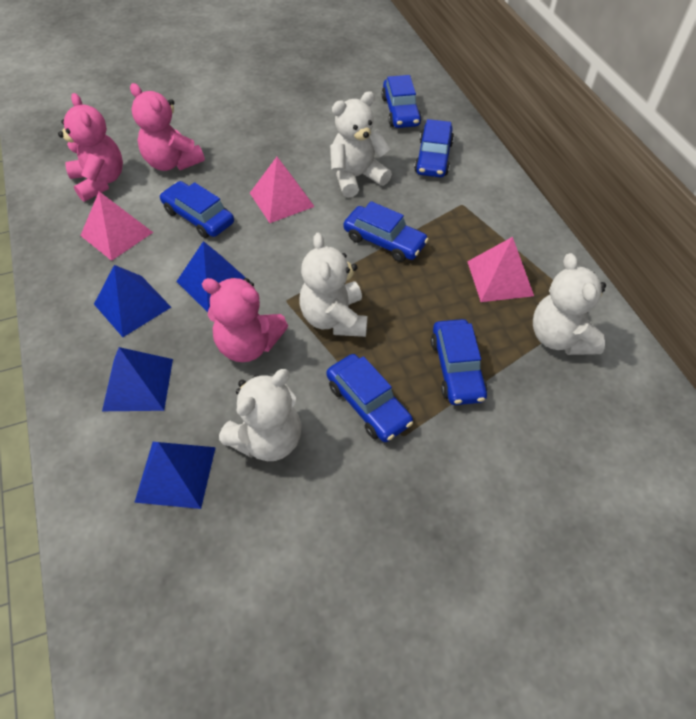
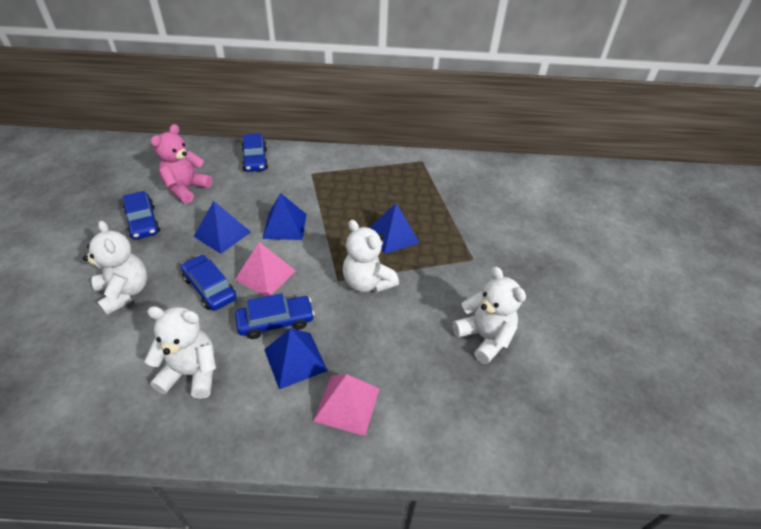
blue car: 6 -> 4
pink pyramid: 3 -> 2
pink teddy bear: 3 -> 1

